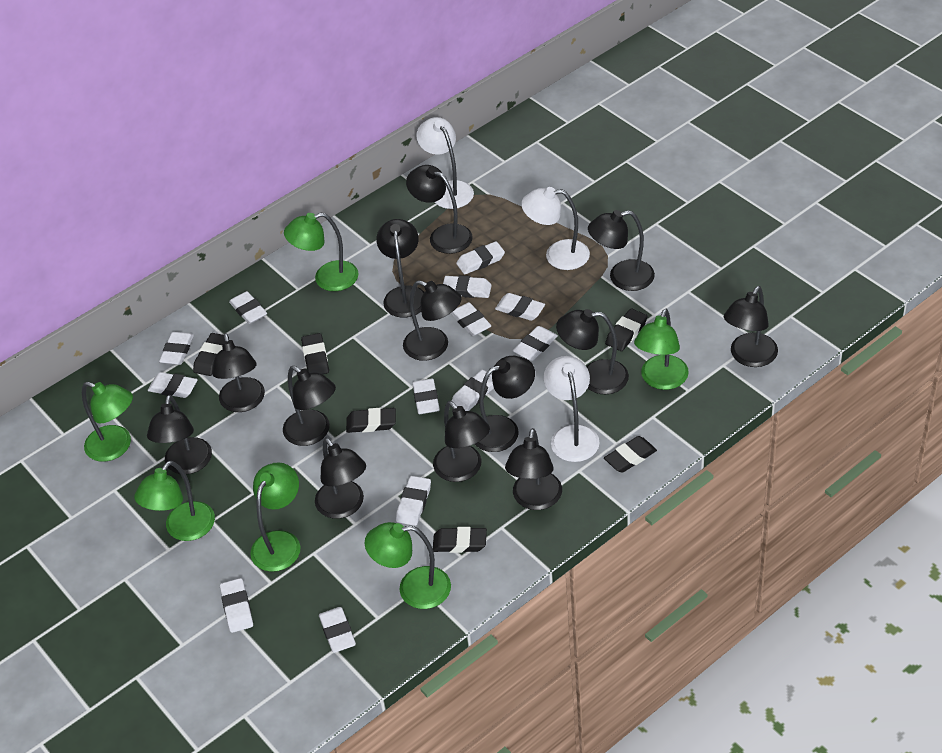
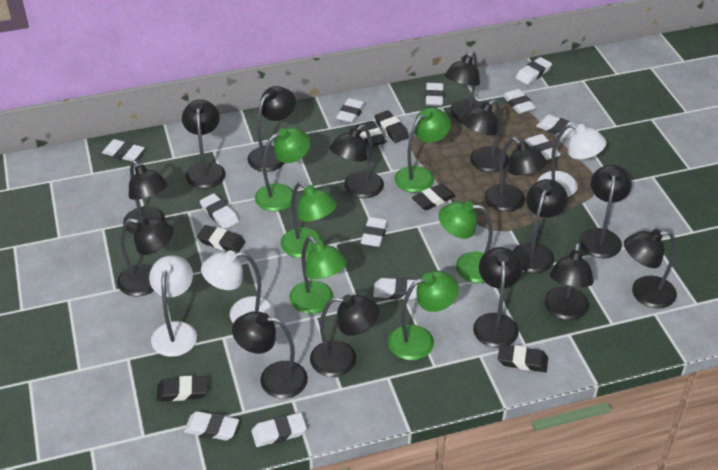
black lamp: 13 -> 15
white eraser: 13 -> 12

